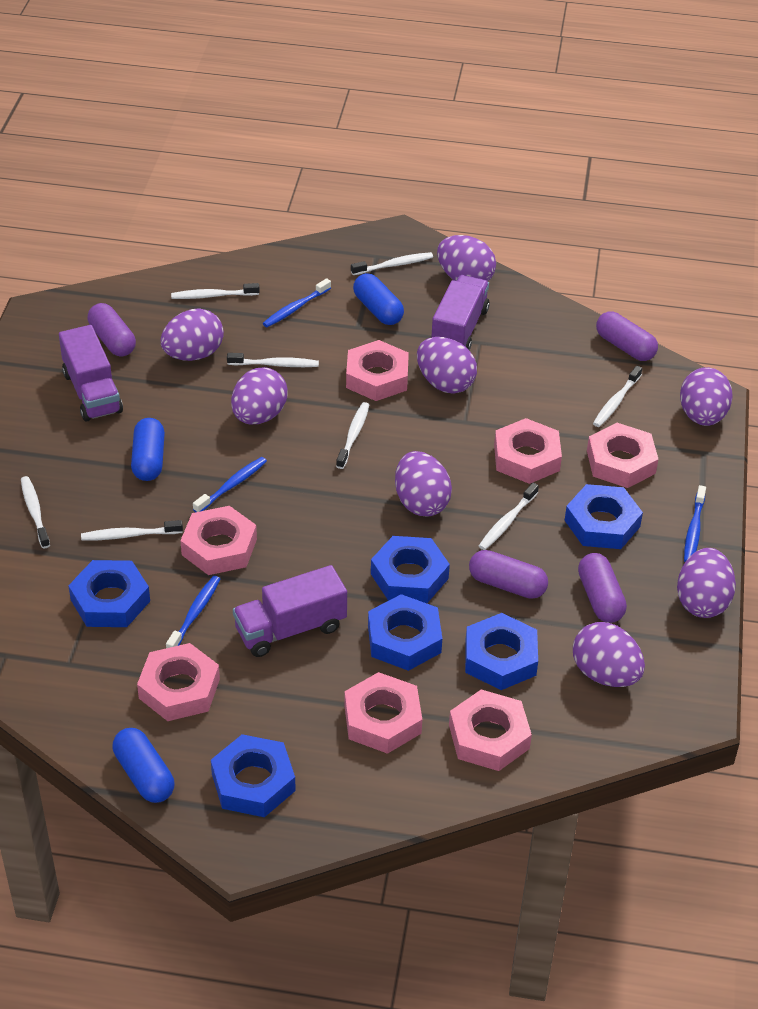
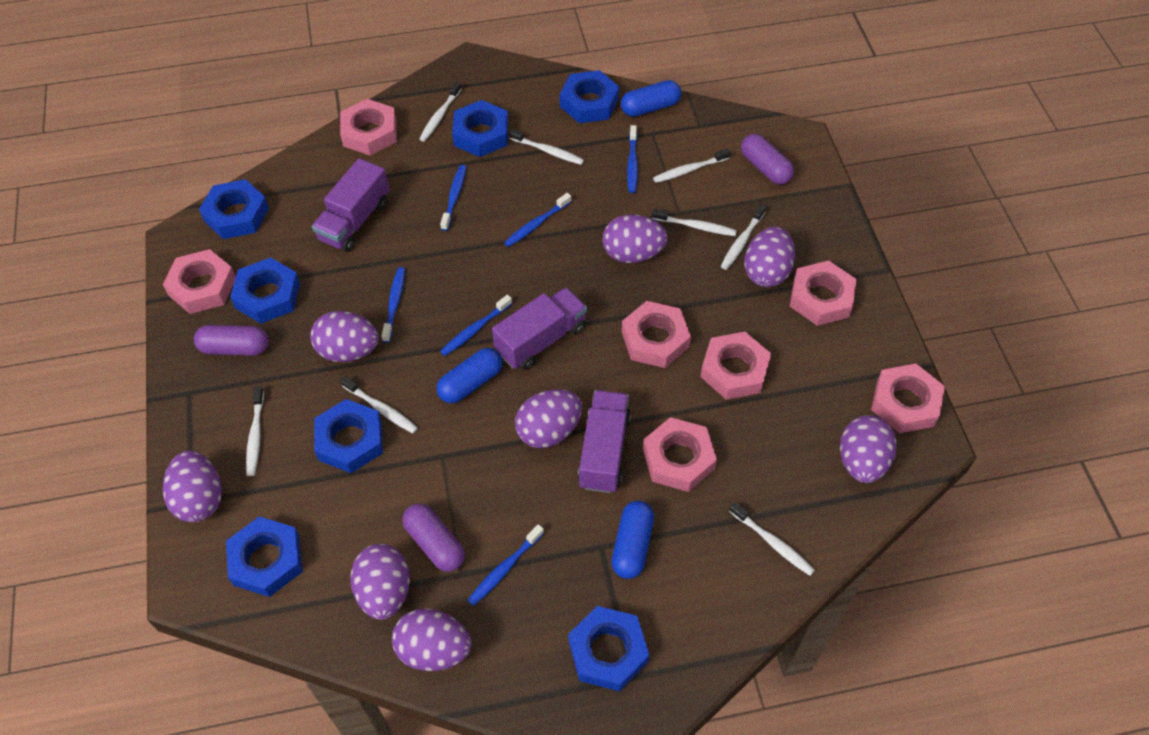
blue nut: 6 -> 7
blue toothbrush: 4 -> 6
purple capsule: 4 -> 3

